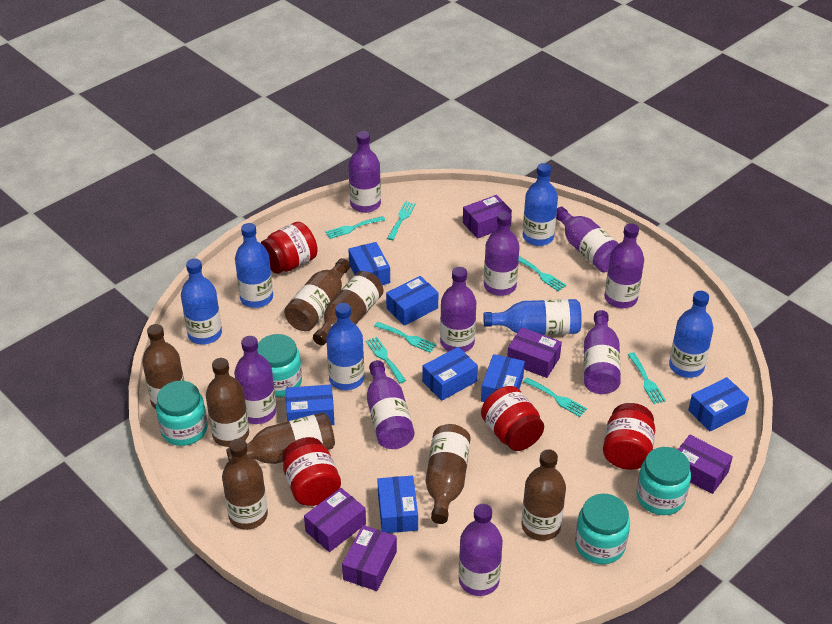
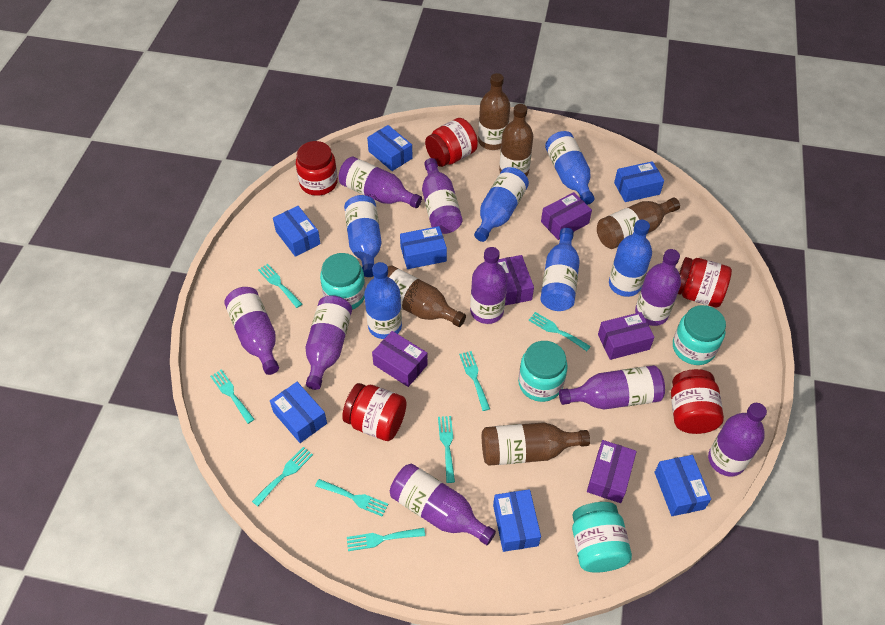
brown bottle: 8 -> 5
red jar: 4 -> 5
turquoise fork: 7 -> 8

